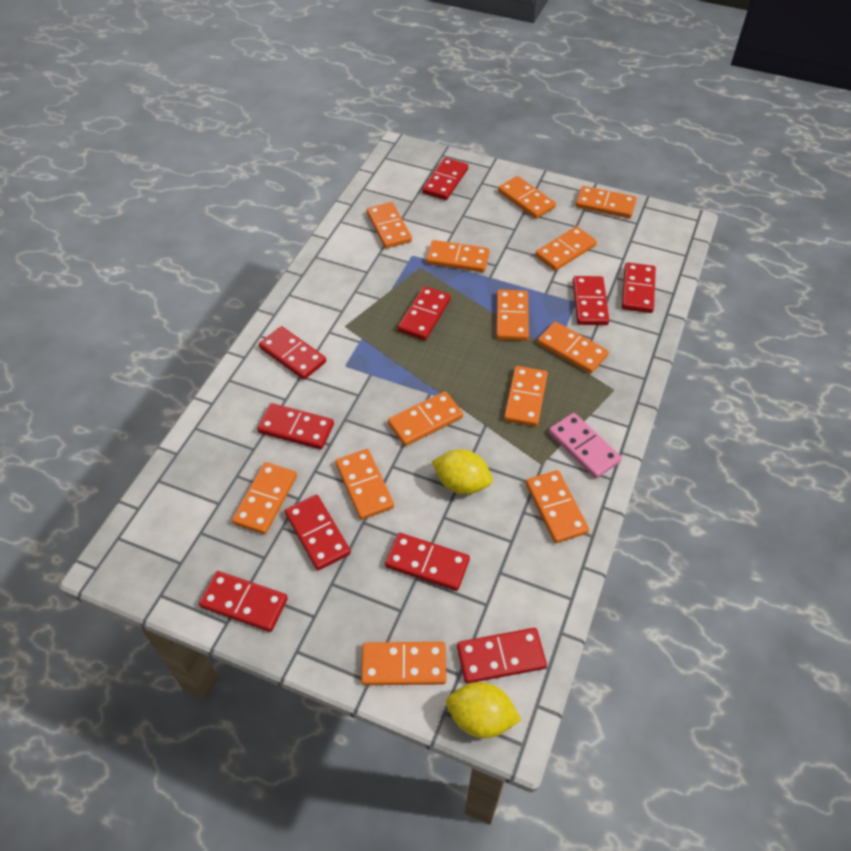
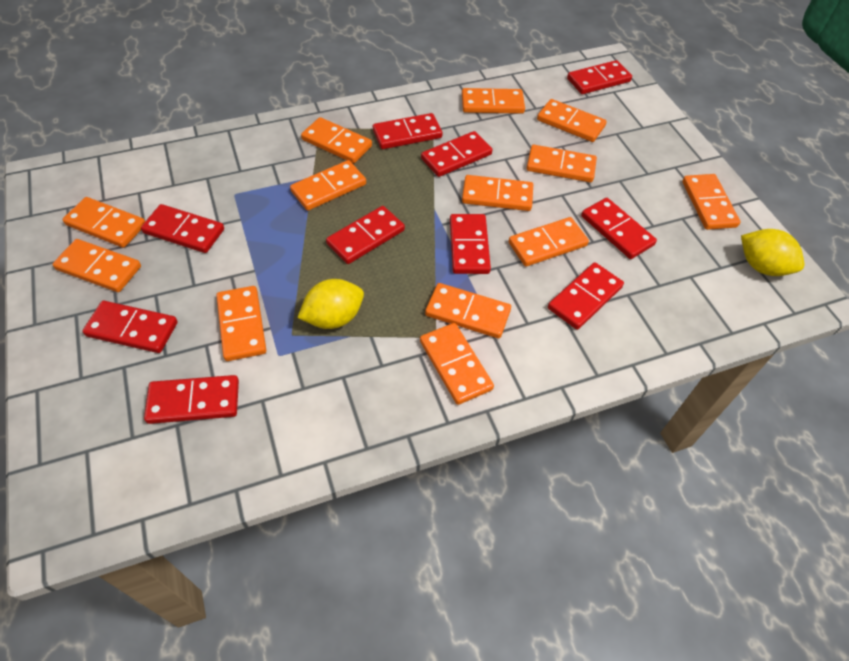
pink domino: 1 -> 0

